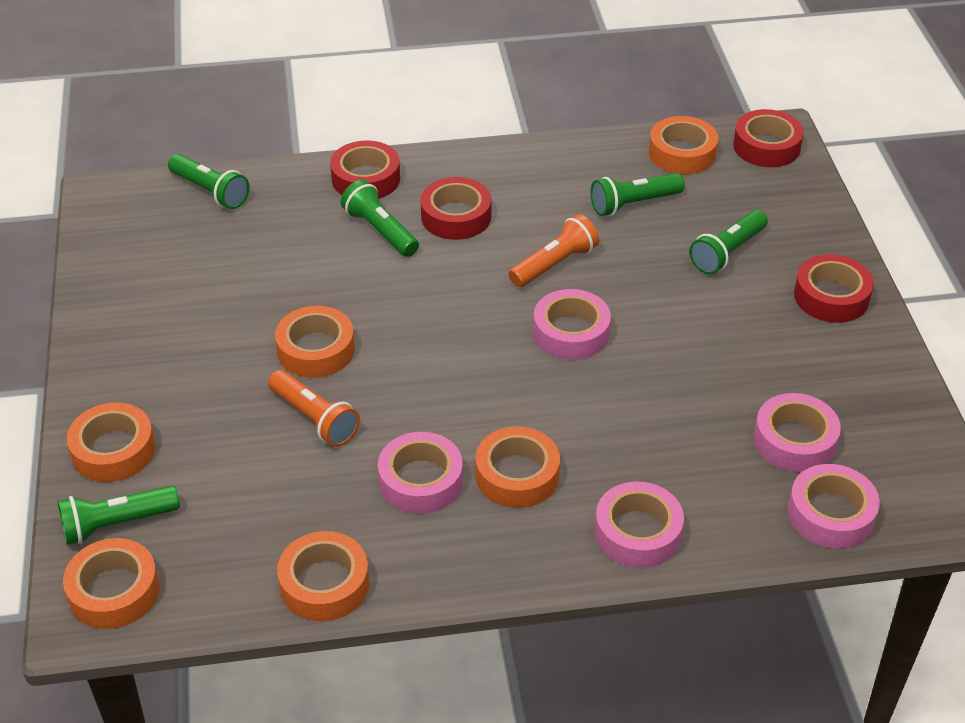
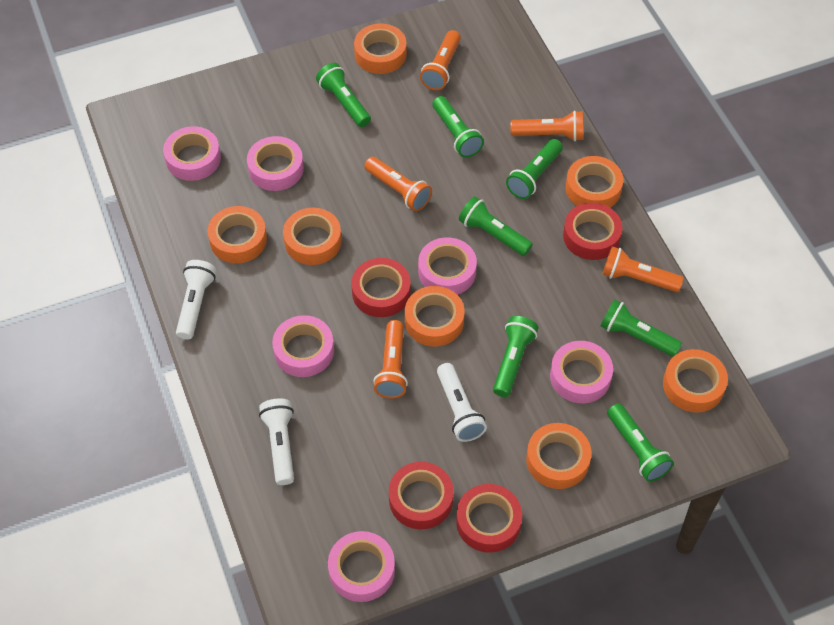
green flashlight: 5 -> 7
orange flashlight: 2 -> 5
orange tape: 6 -> 7
pink tape: 5 -> 6
white flashlight: 0 -> 3

